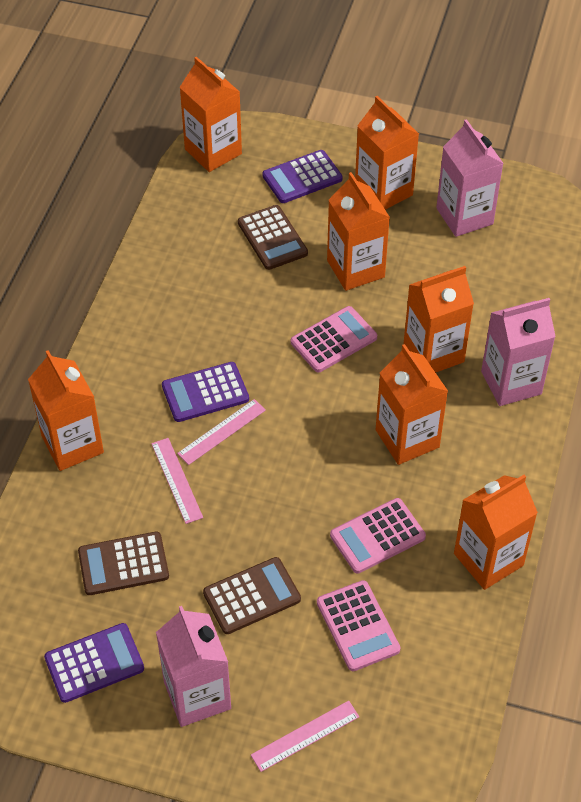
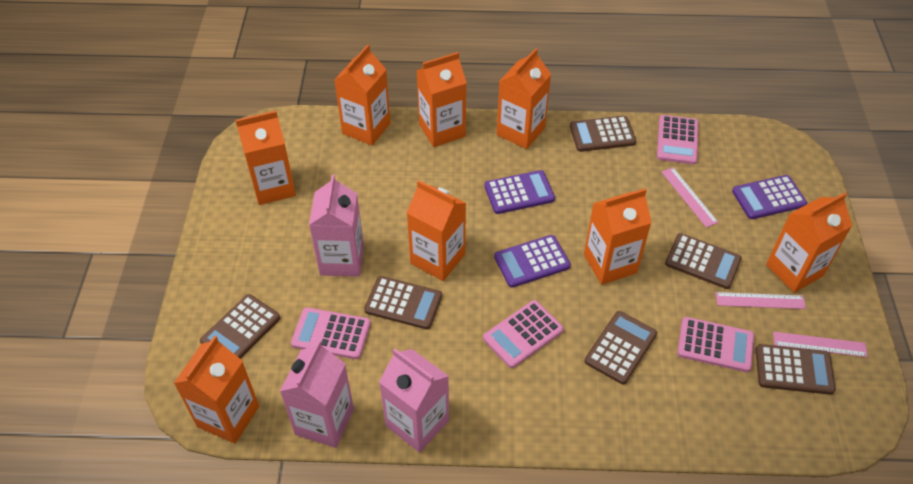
brown calculator: 3 -> 6
orange carton: 7 -> 8
pink calculator: 3 -> 4

